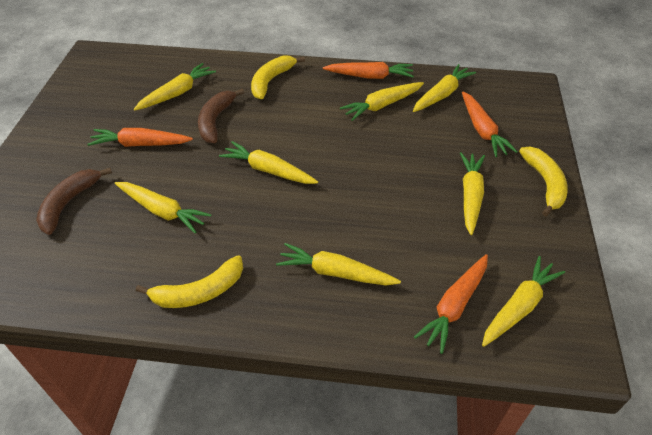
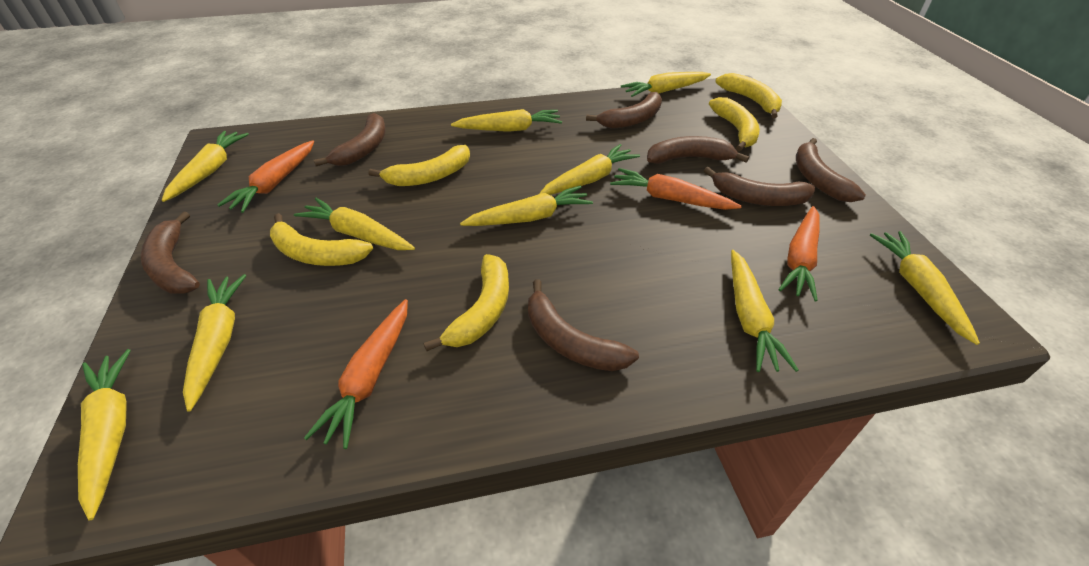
brown banana: 2 -> 7
yellow banana: 3 -> 5
yellow carrot: 8 -> 10

